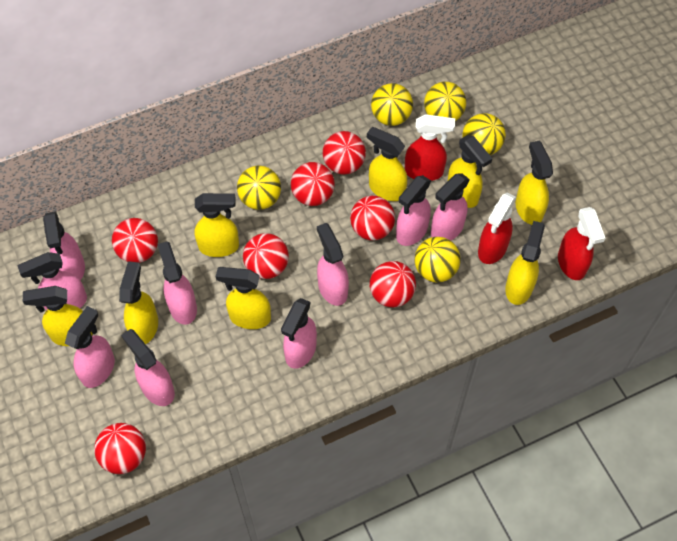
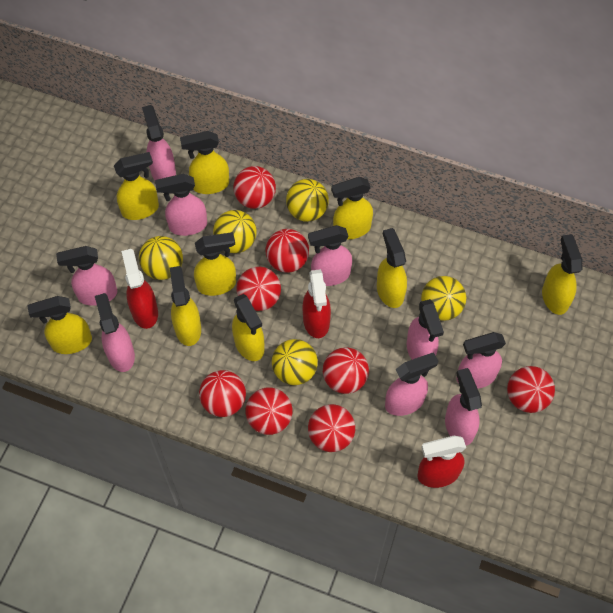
red ball: 7 -> 8
yellow spray bottle: 8 -> 9

